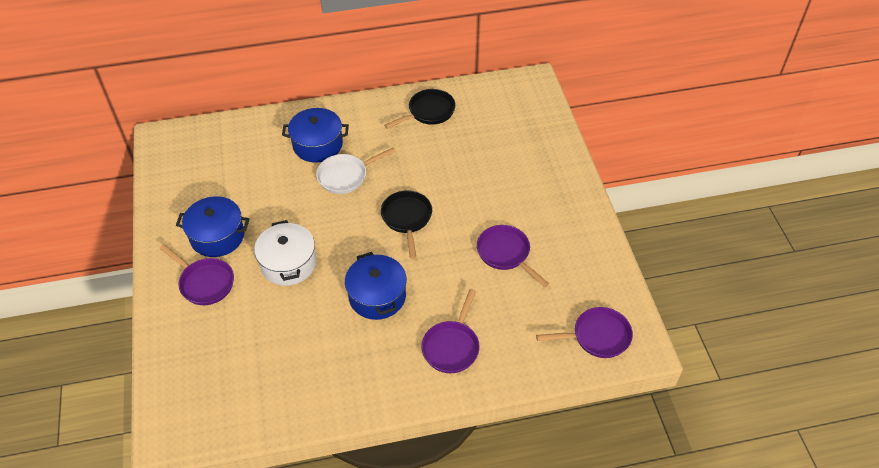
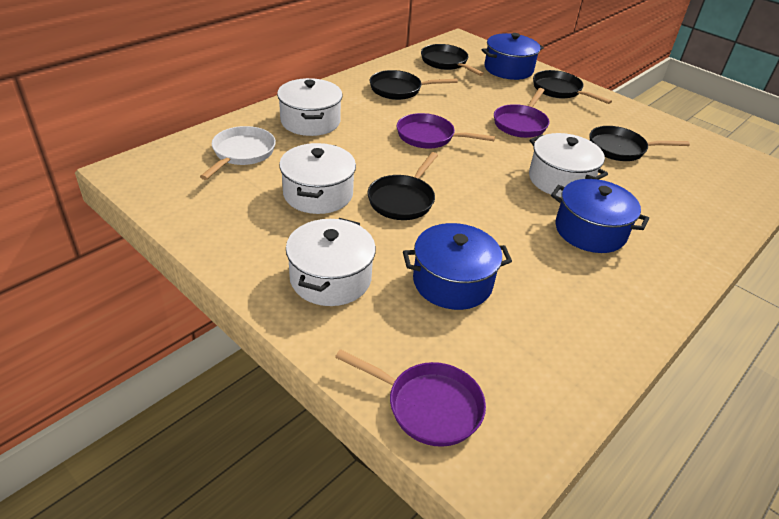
black pan: 2 -> 5
purple pan: 4 -> 3
white pot: 1 -> 4

